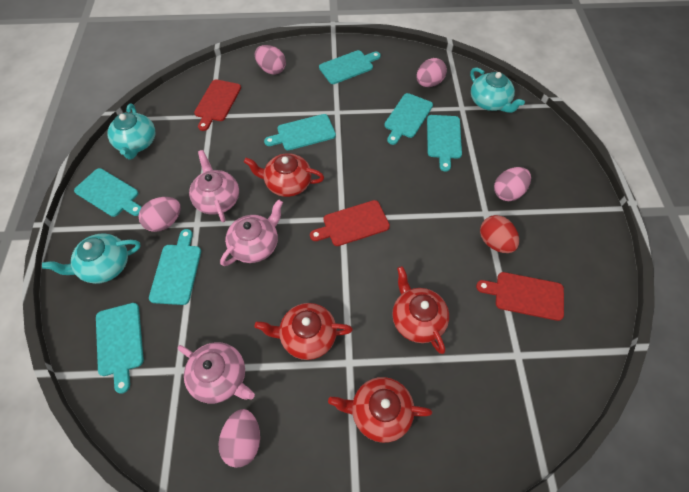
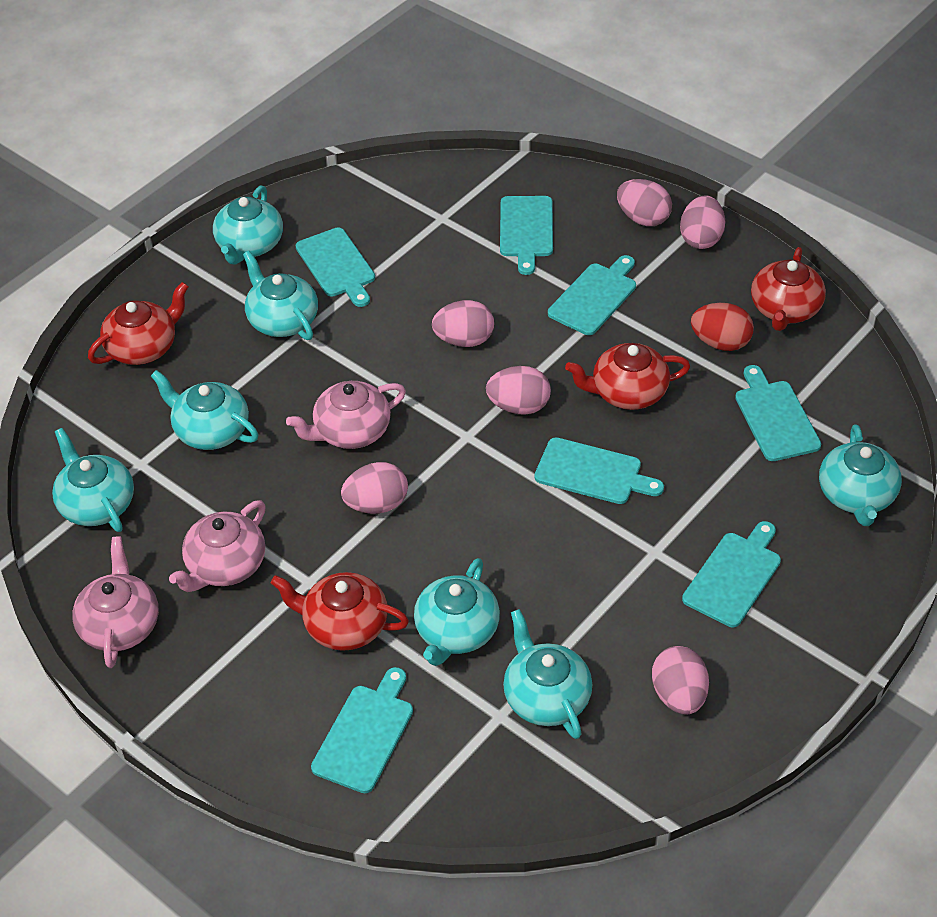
pink egg: 5 -> 6
red cutting board: 3 -> 0
turquoise teapot: 3 -> 7

